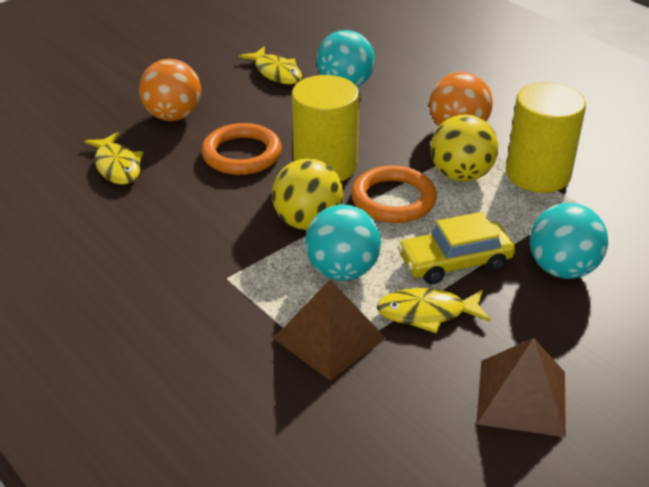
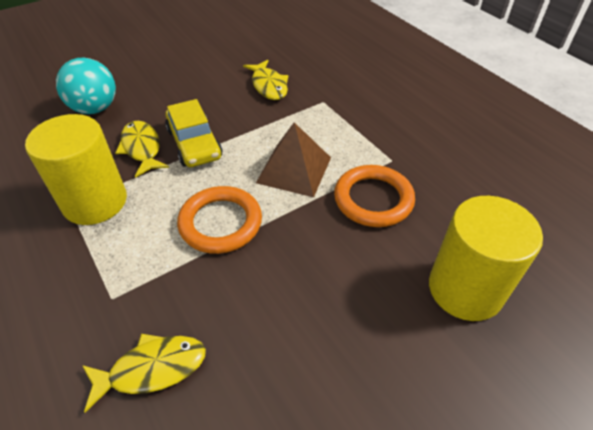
brown pyramid: 2 -> 1
orange ball: 2 -> 0
turquoise ball: 3 -> 1
yellow ball: 2 -> 0

